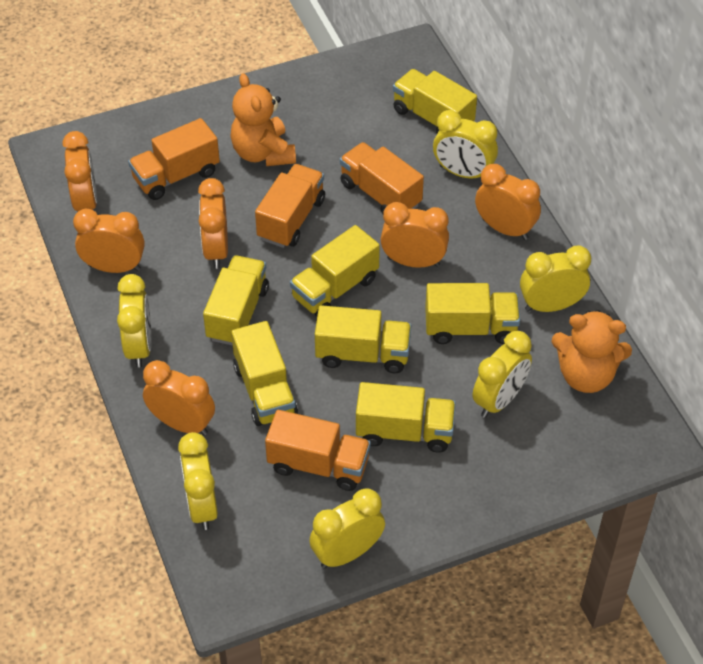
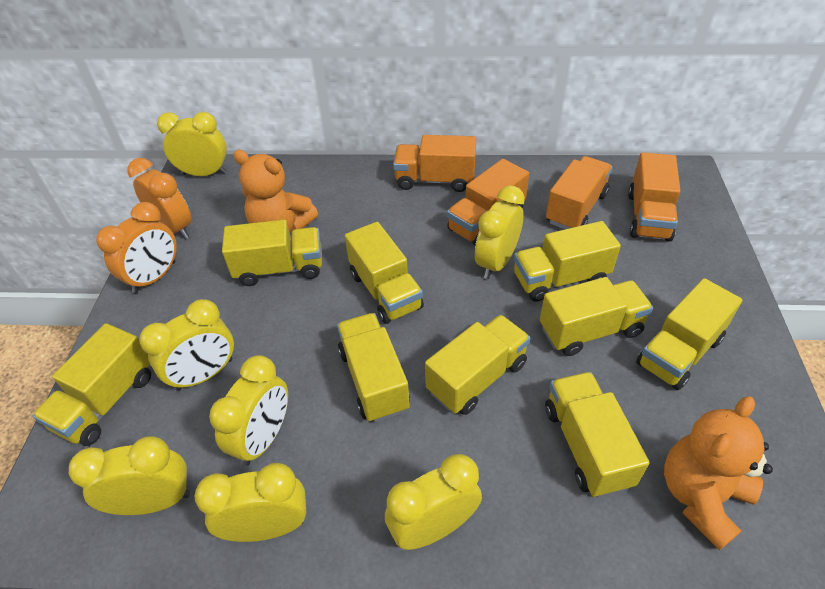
orange clock: 6 -> 2
yellow clock: 6 -> 7
yellow truck: 7 -> 9

